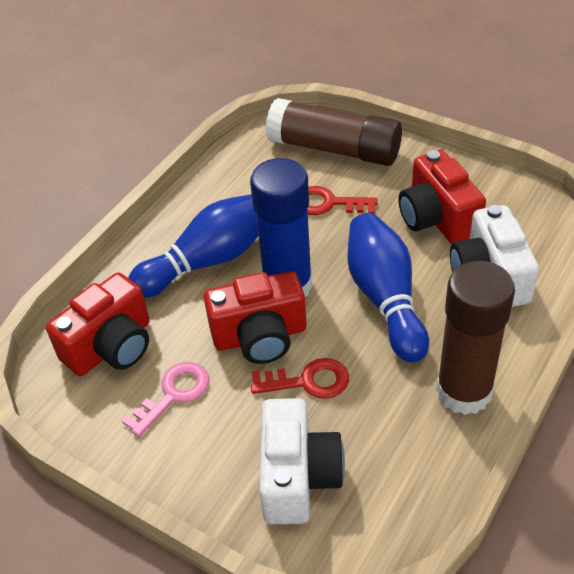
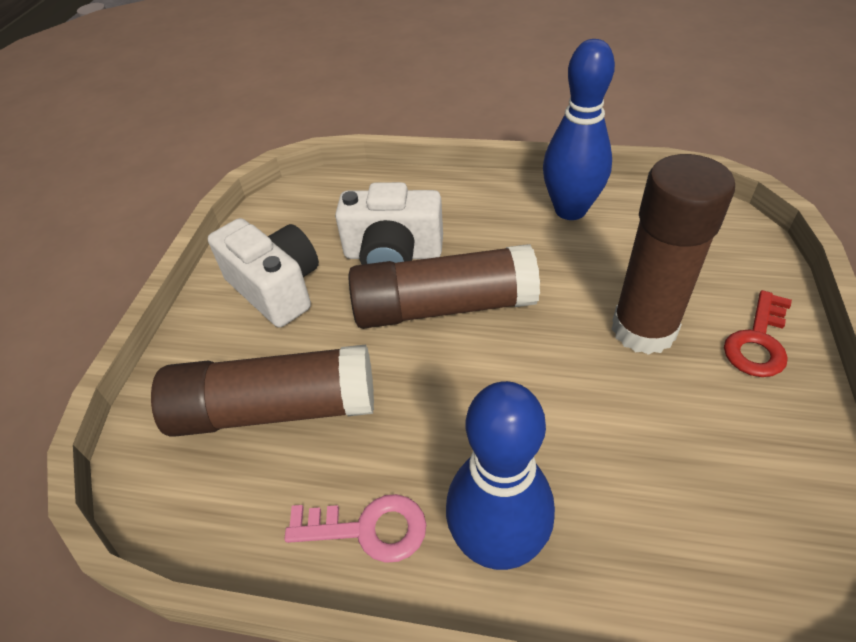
blue glue stick: 1 -> 0
brown glue stick: 2 -> 3
red camera: 3 -> 0
red key: 2 -> 1

